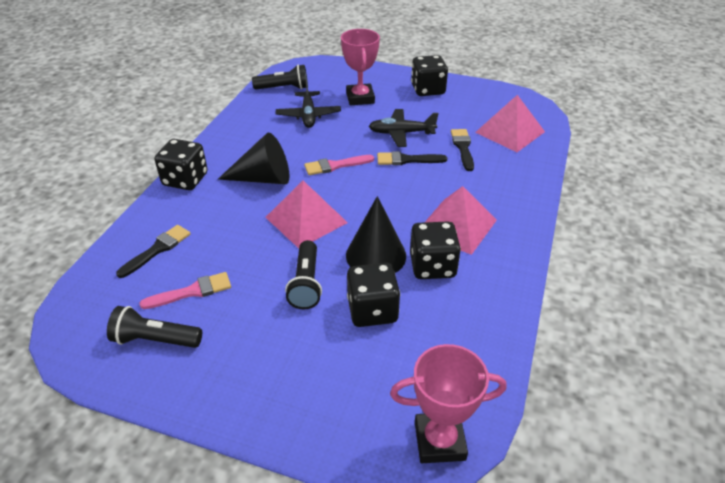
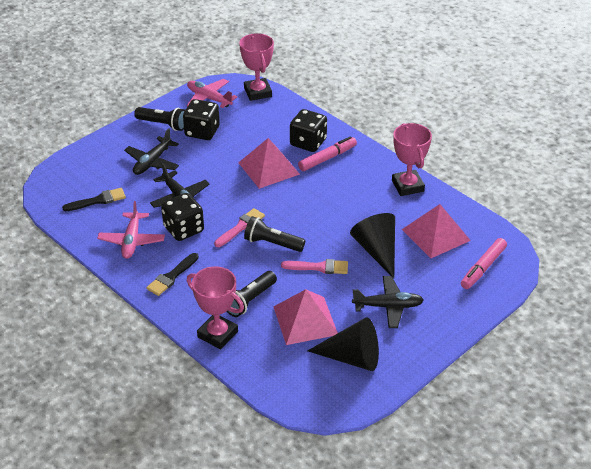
black brush: 3 -> 2
black dice: 4 -> 3
black plane: 2 -> 3
pink marker: 0 -> 2
pink plane: 0 -> 2
pink trophy: 2 -> 3

